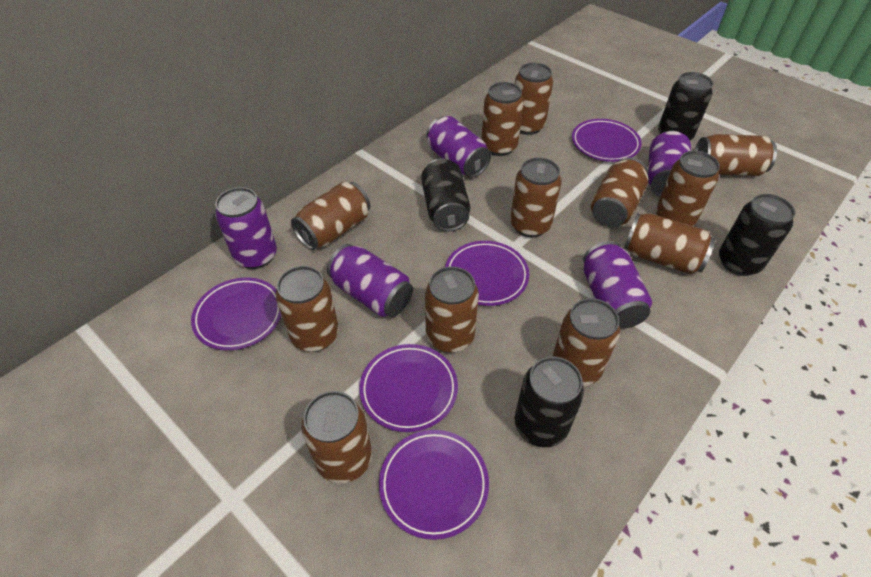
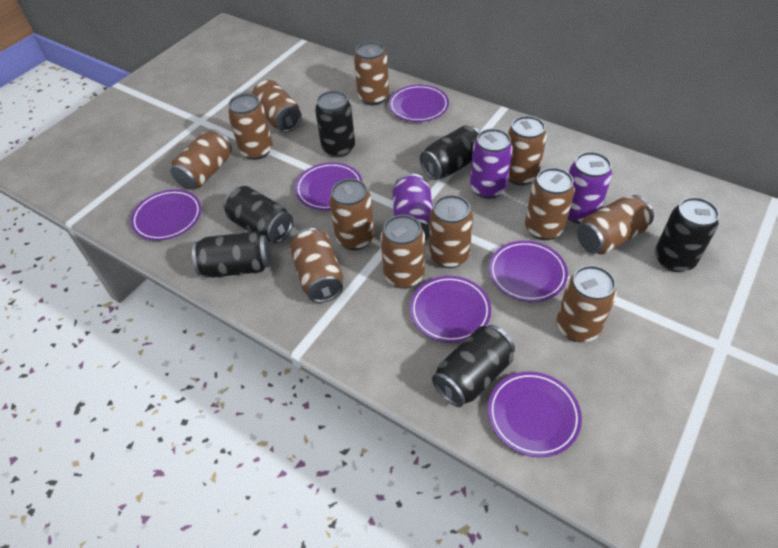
black can: 4 -> 6
purple can: 5 -> 3
purple plate: 5 -> 6

